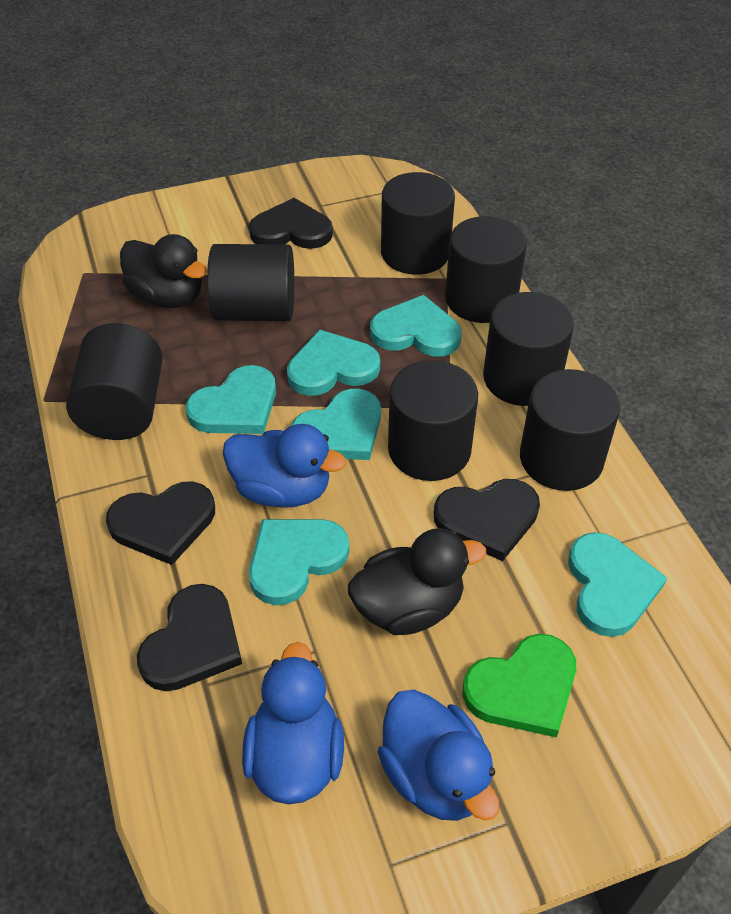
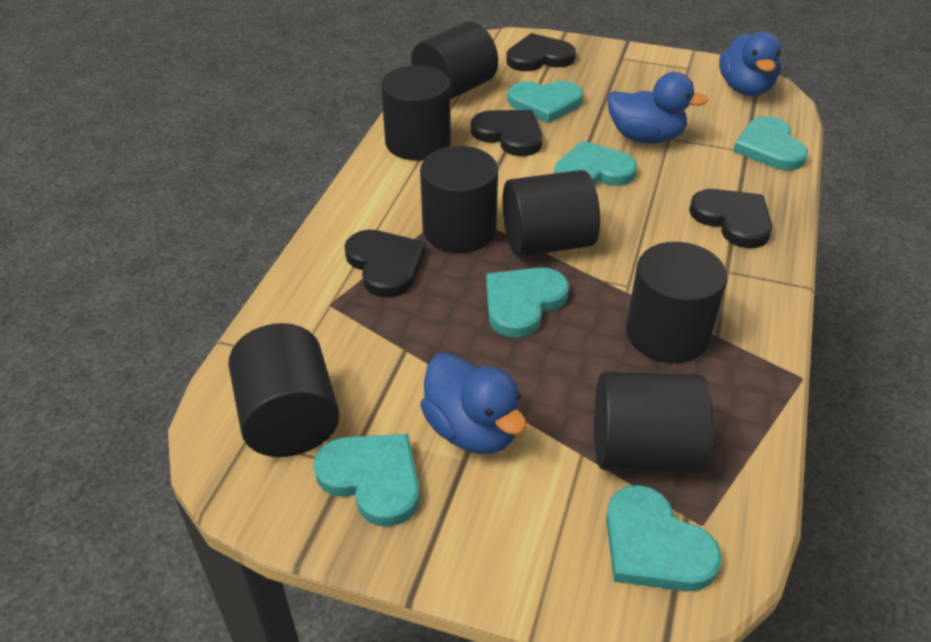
black duck: 2 -> 0
green heart: 1 -> 0

